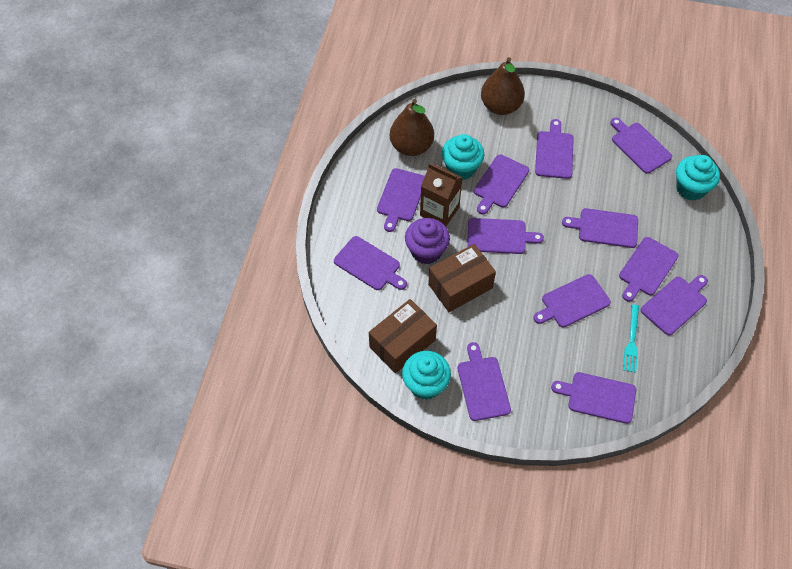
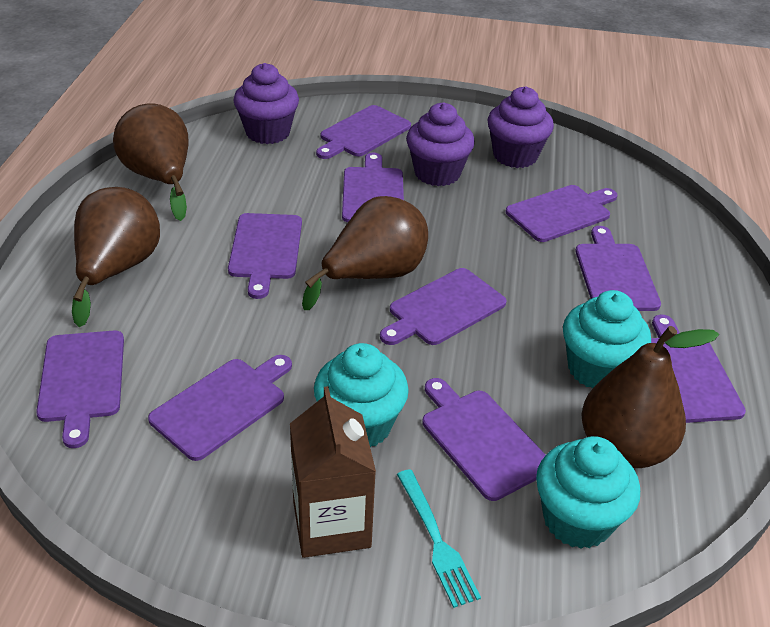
brown box: 2 -> 0
brown pear: 2 -> 4
purple cupcake: 1 -> 3
purple cutting board: 12 -> 10

